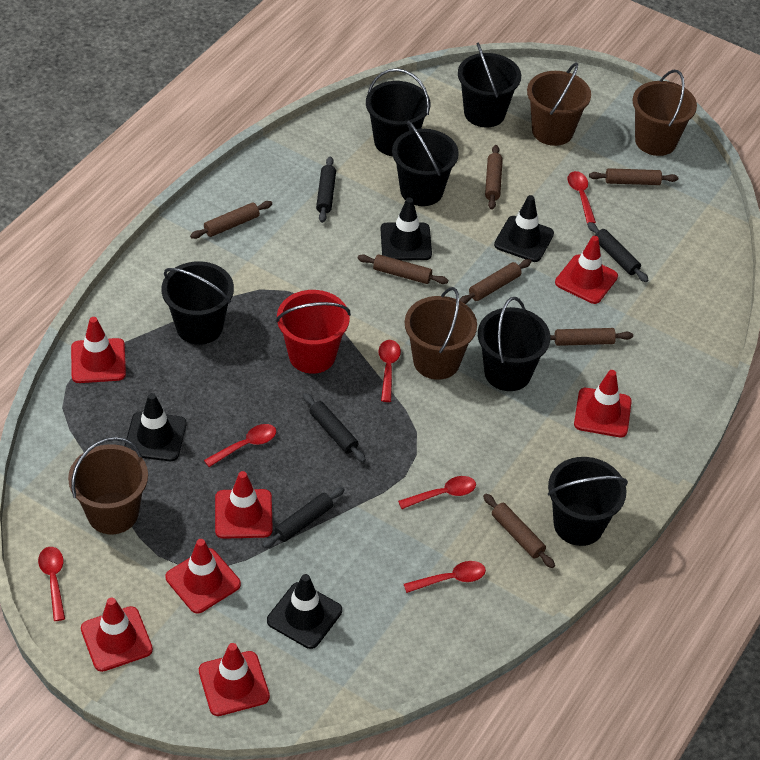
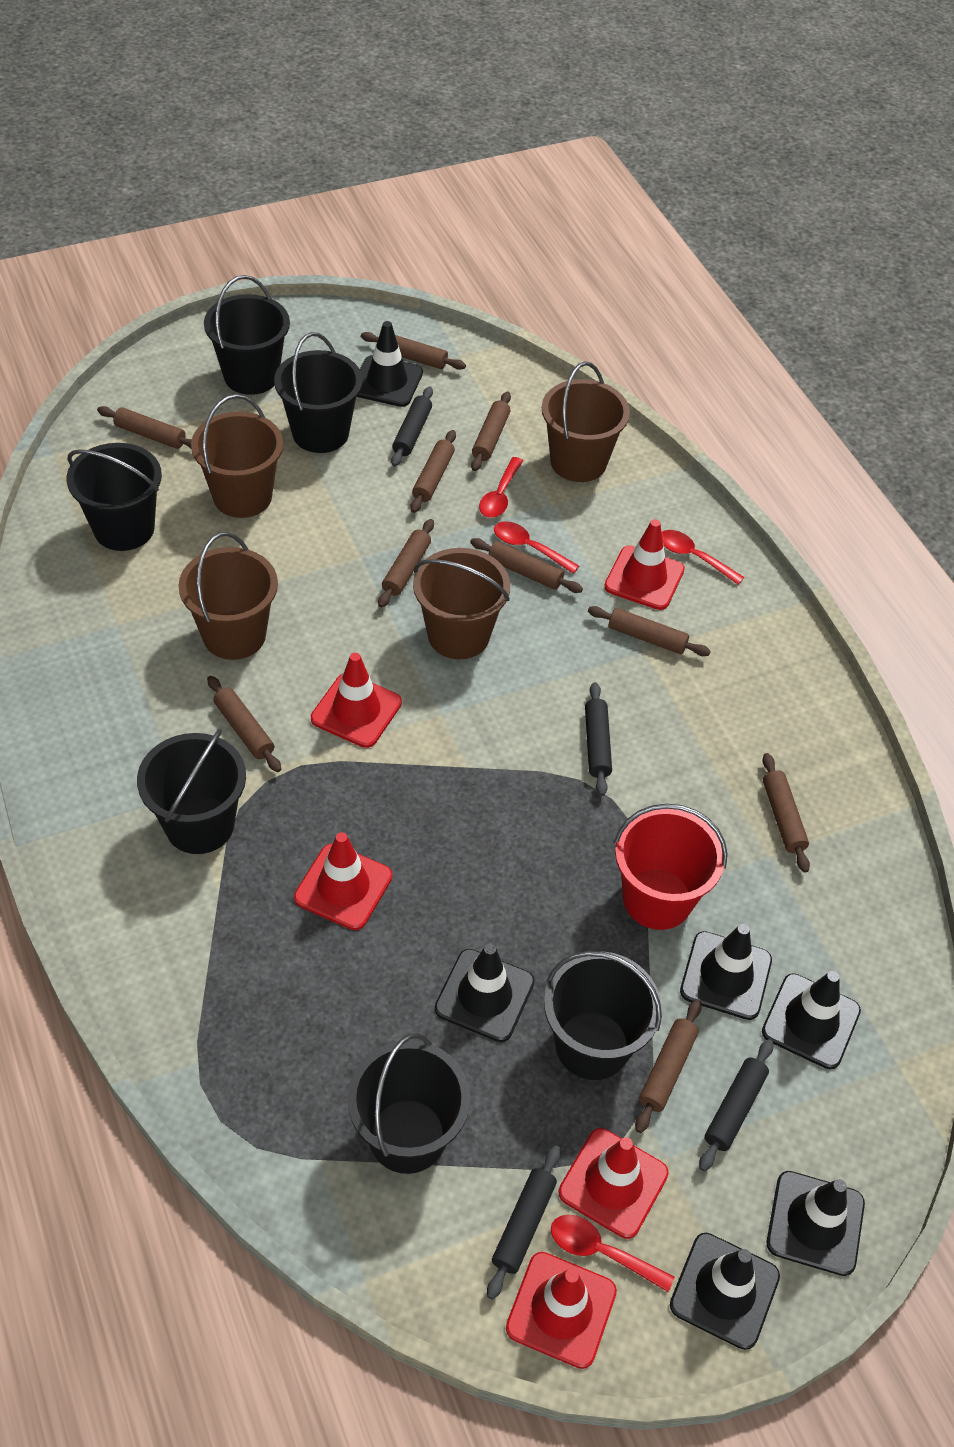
black traffic cone: 4 -> 6
brown rolling pin: 7 -> 10
red spoon: 6 -> 4
red traffic cone: 7 -> 5

